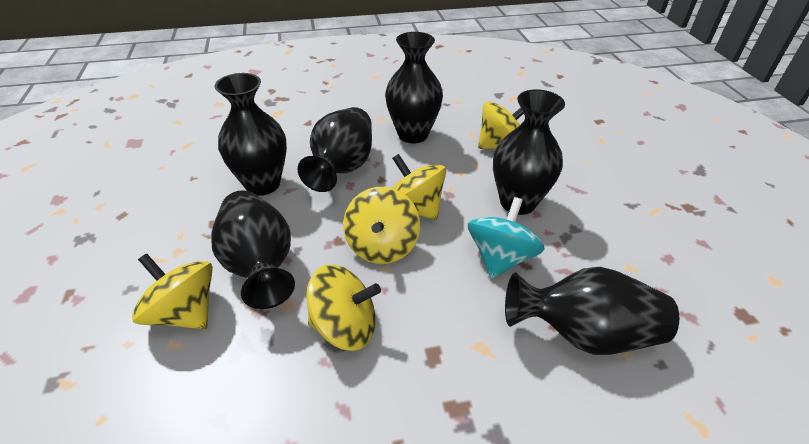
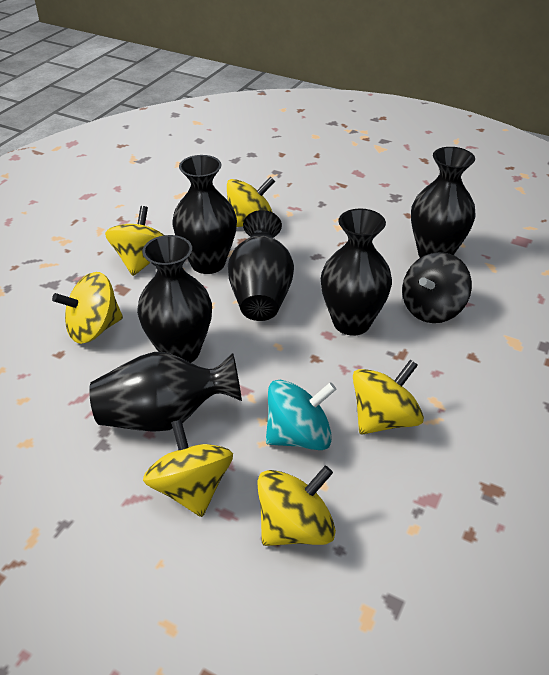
black spinning top: 0 -> 1
yellow spinning top: 5 -> 6

